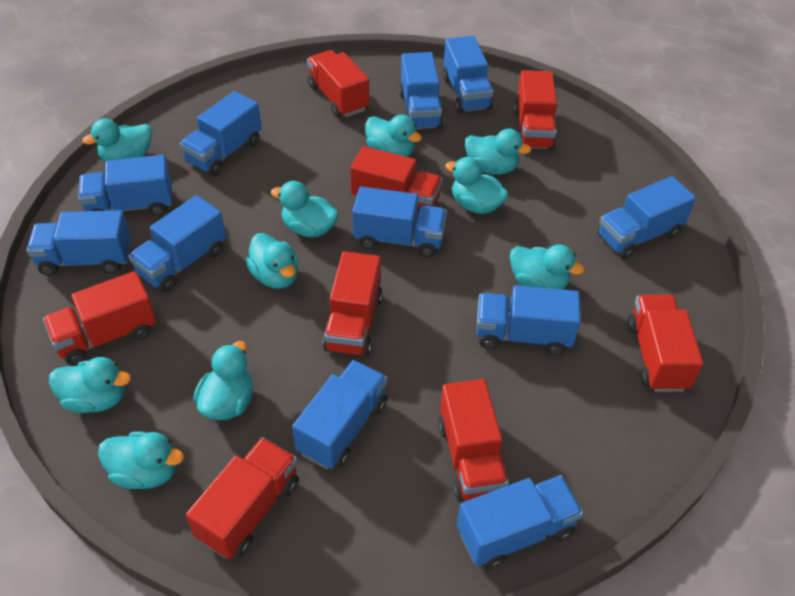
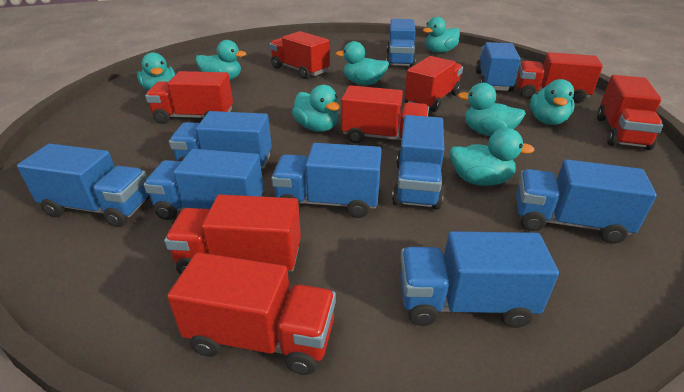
blue truck: 11 -> 9
turquoise duck: 10 -> 8

